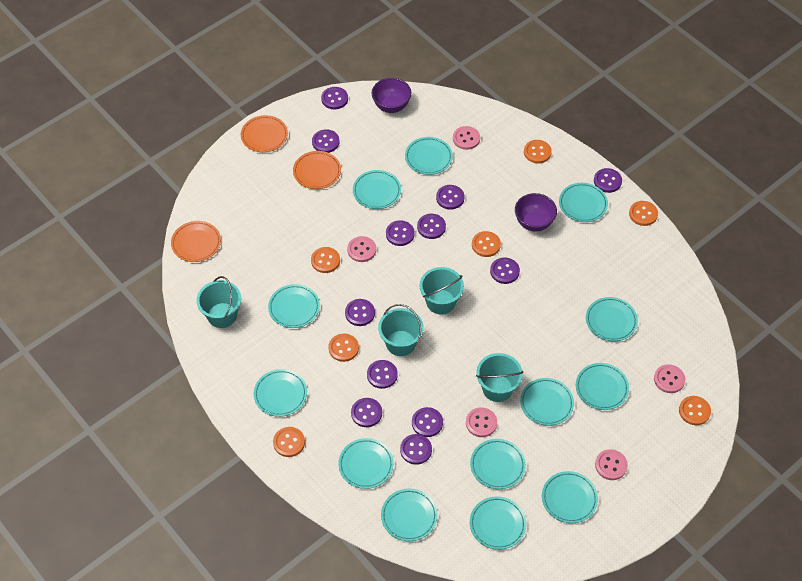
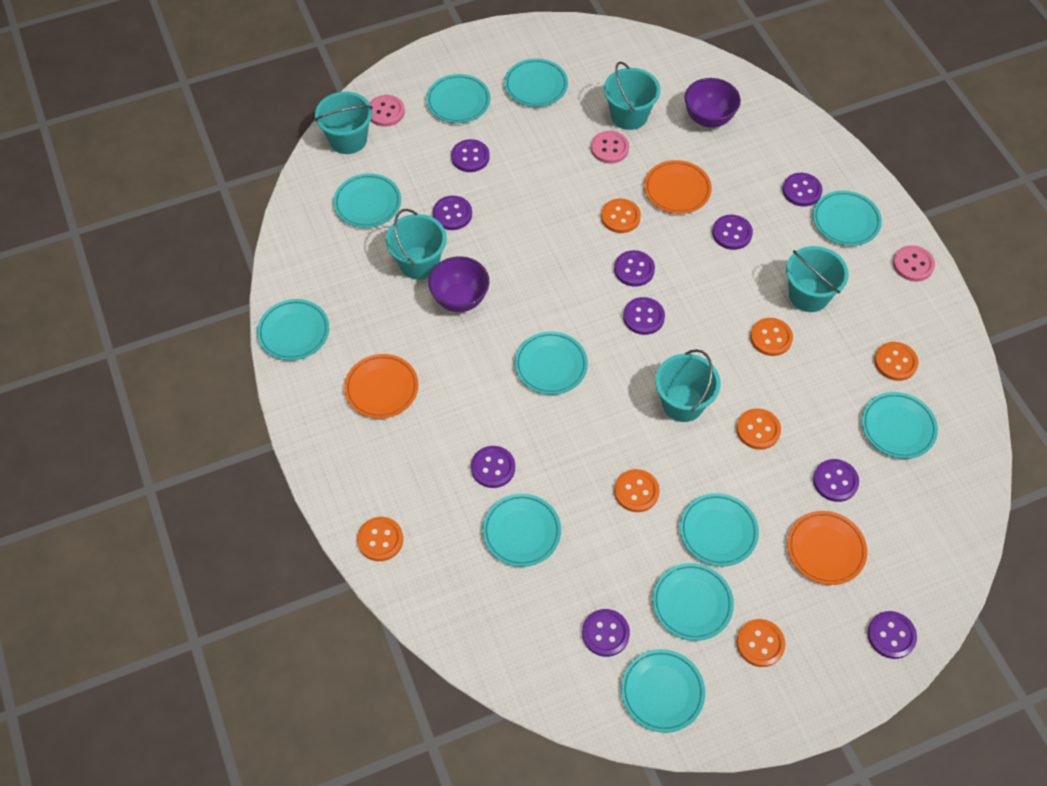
pink button: 5 -> 3
purple button: 12 -> 10
turquoise bucket: 4 -> 5
turquoise plate: 13 -> 11

